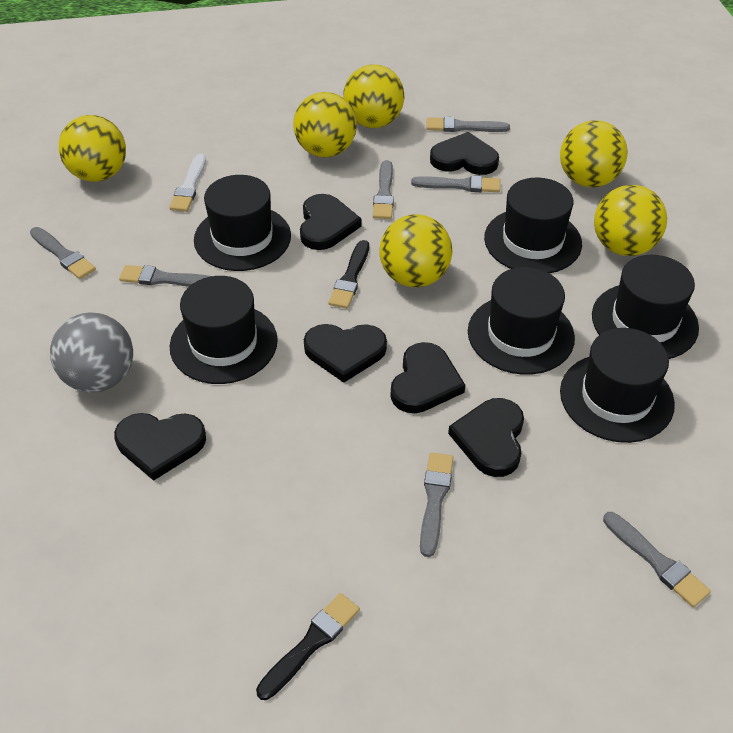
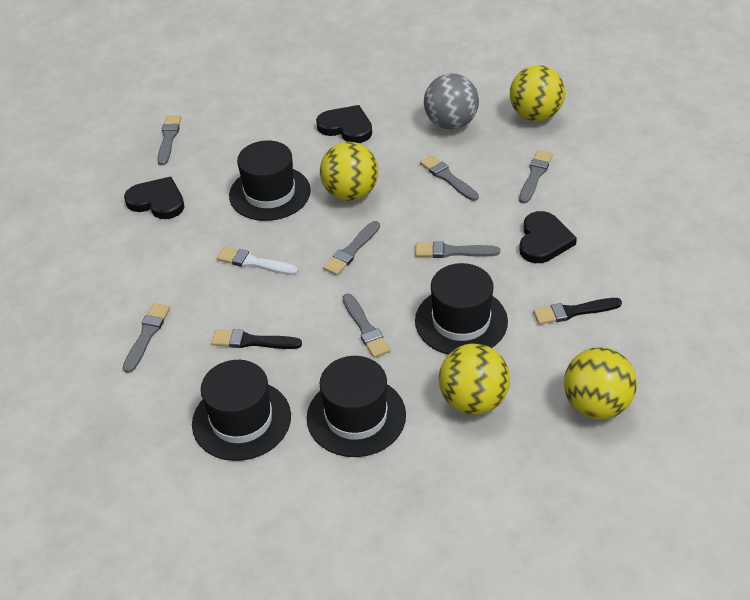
black hat: 6 -> 4
black heart: 6 -> 3
yellow ball: 6 -> 4

